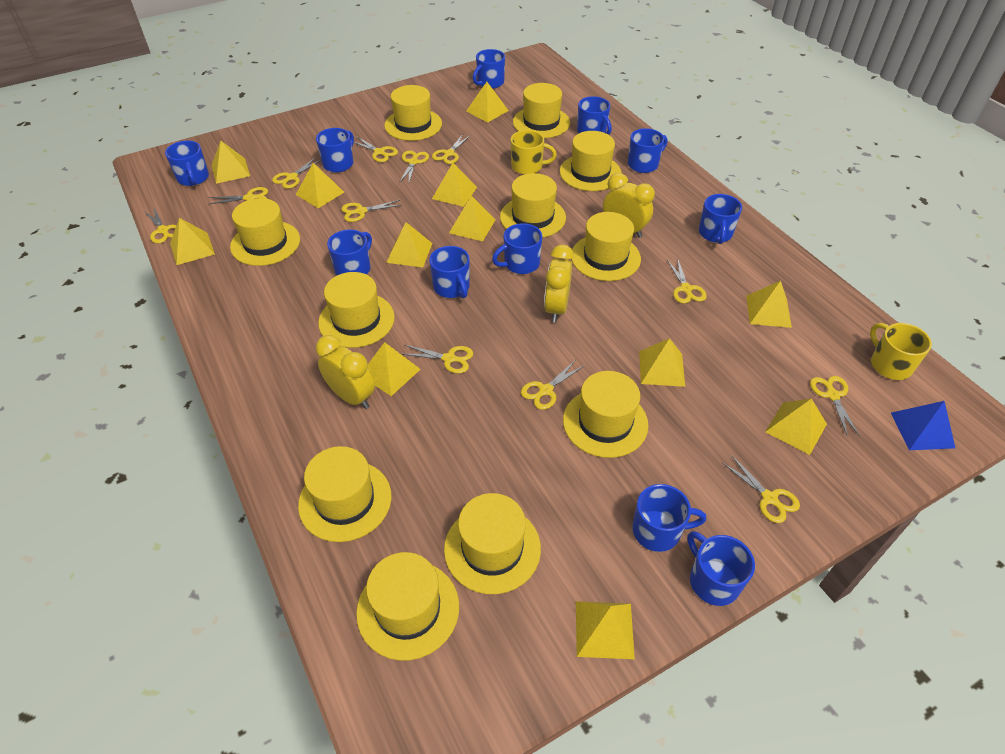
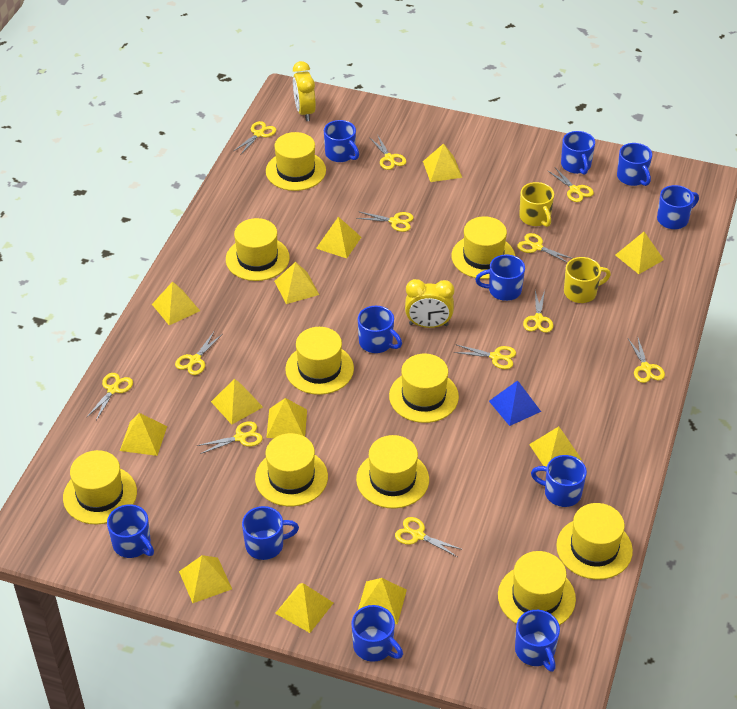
yellow clock: 3 -> 2
yellow hat: 11 -> 10

